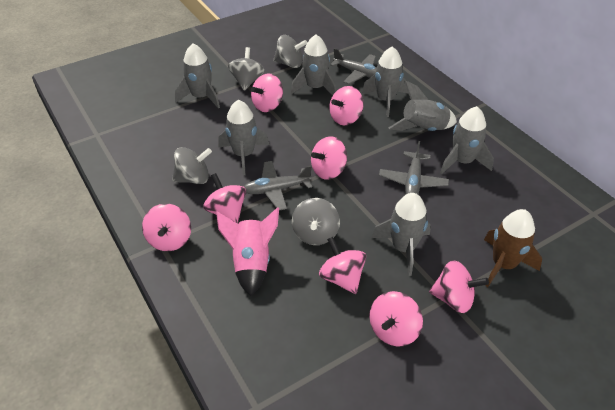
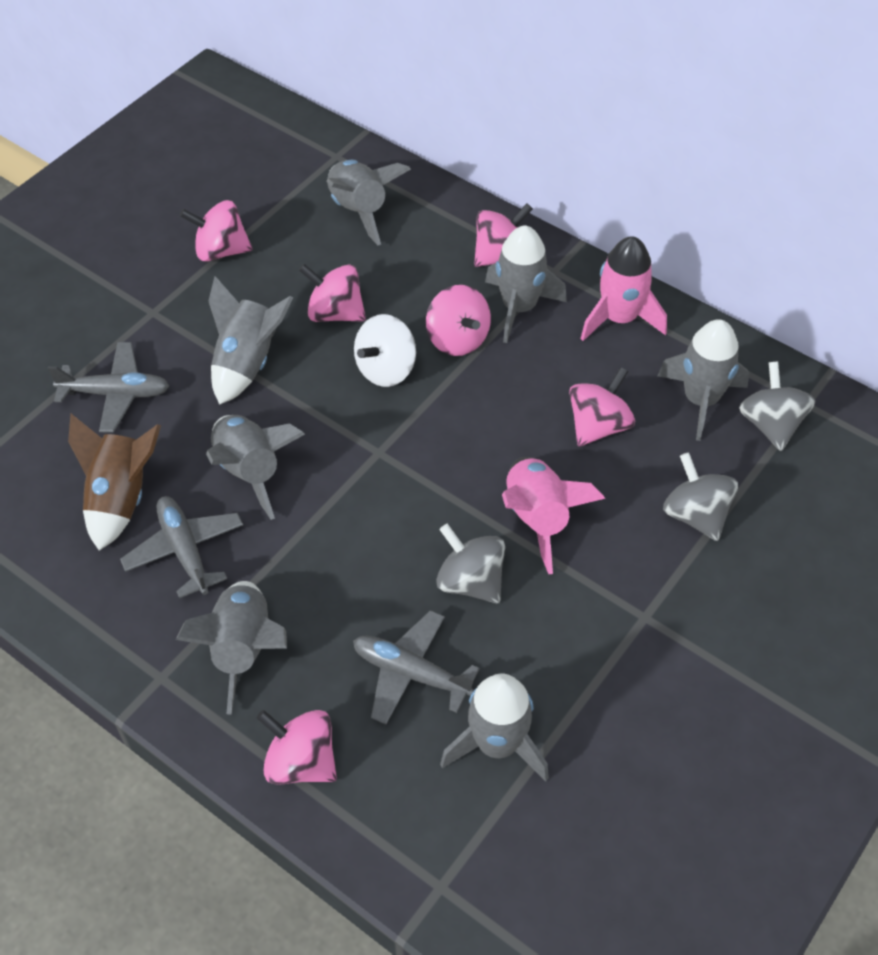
grey spinning top: 4 -> 3
pink rocket: 1 -> 2
pink spinning top: 8 -> 6
white spinning top: 0 -> 1

